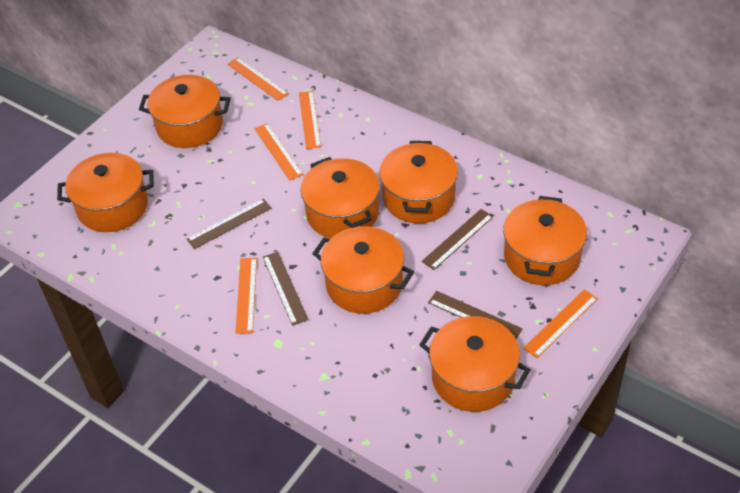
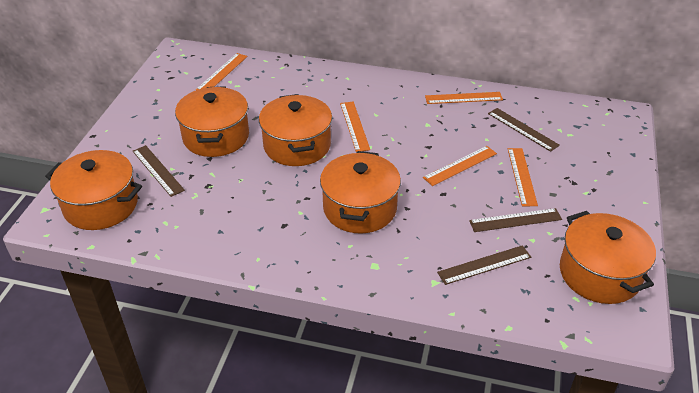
orange pot: 7 -> 5

